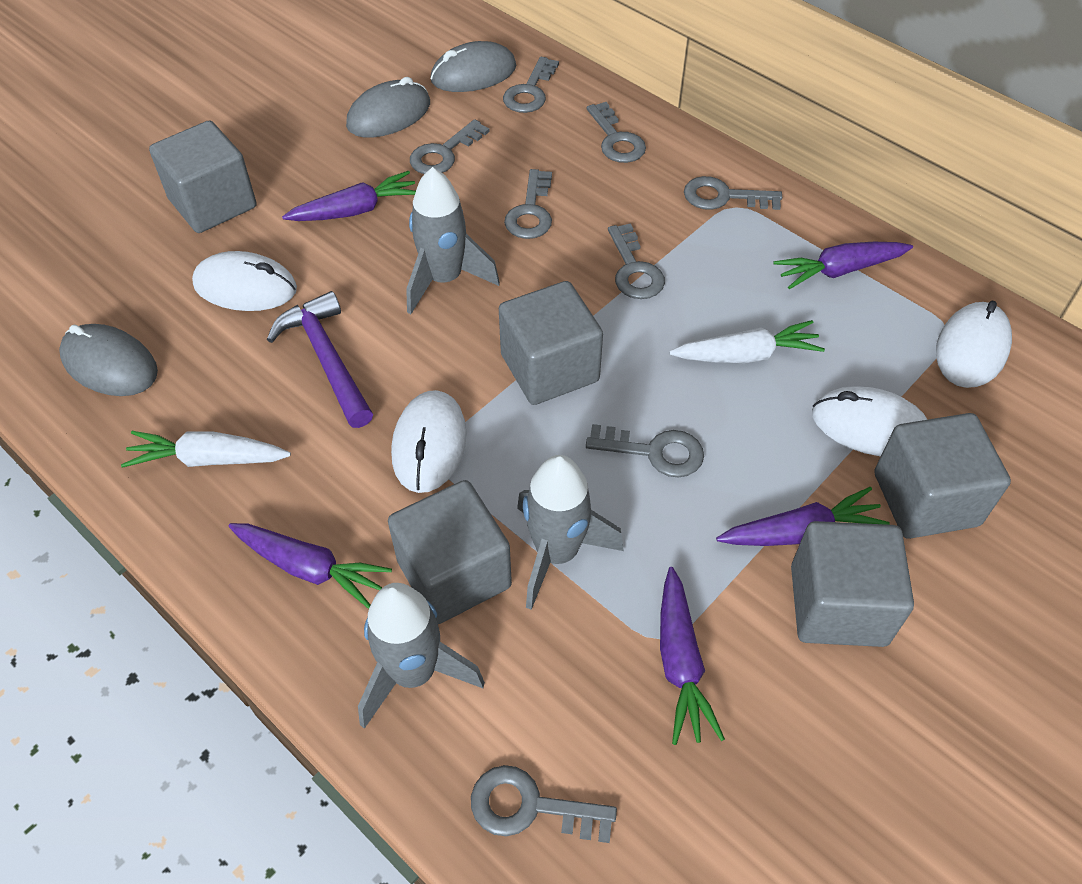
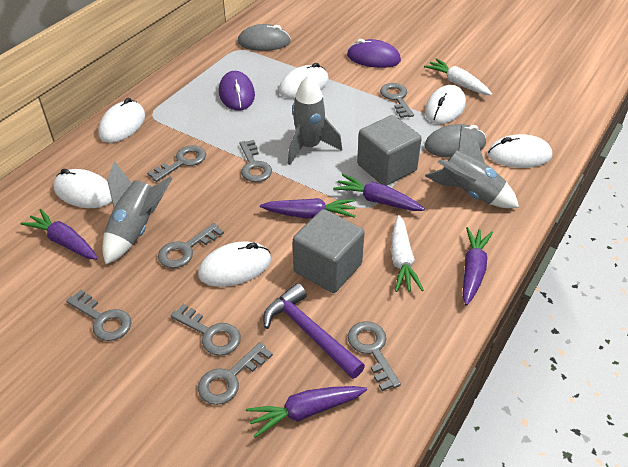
grey cube: 5 -> 2
grey mouse: 3 -> 2
purple mouse: 0 -> 2
white mouse: 4 -> 6

